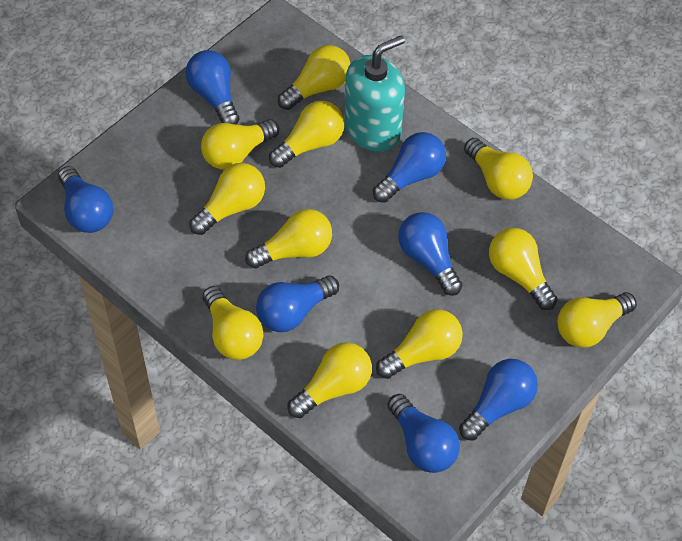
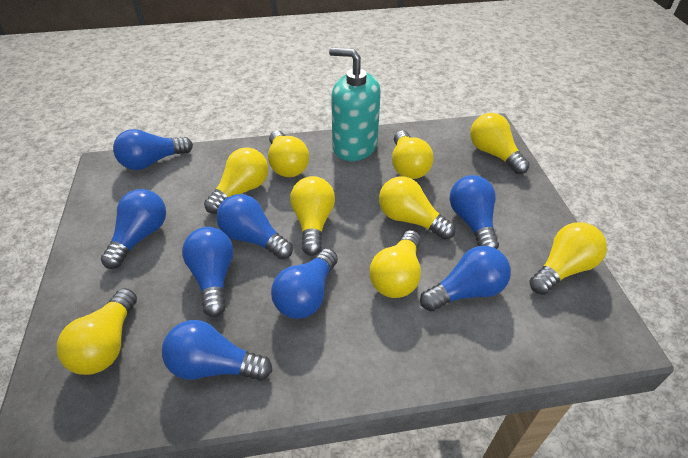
blue light bulb: 7 -> 8
yellow light bulb: 11 -> 9

